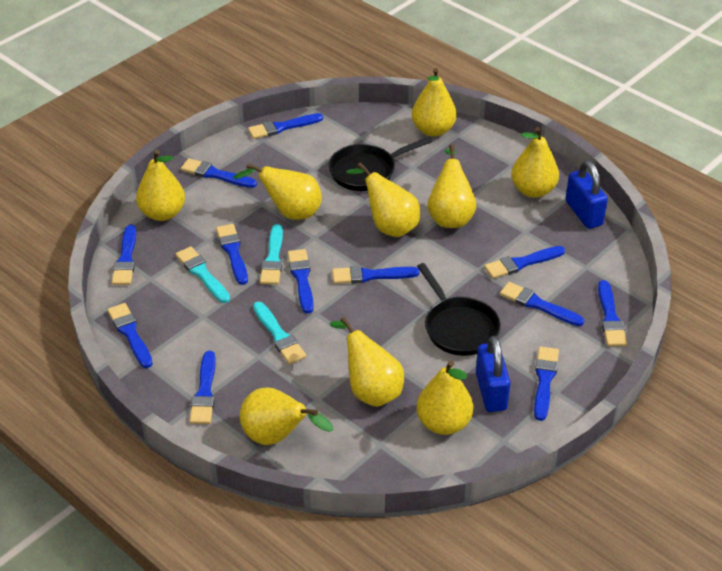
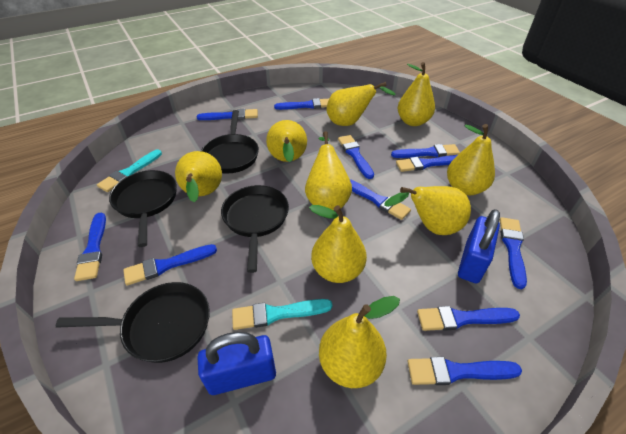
black pan: 2 -> 4
blue brush: 12 -> 11
turquoise brush: 3 -> 2

